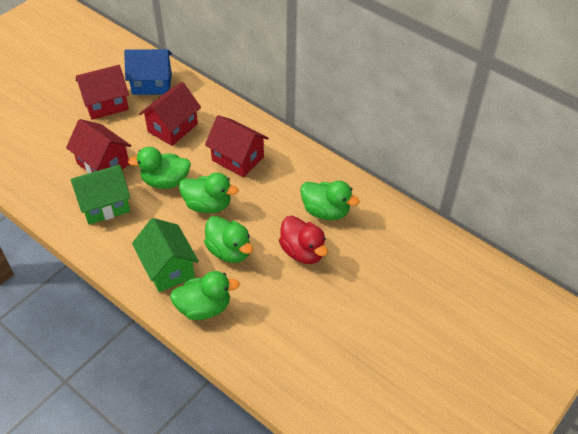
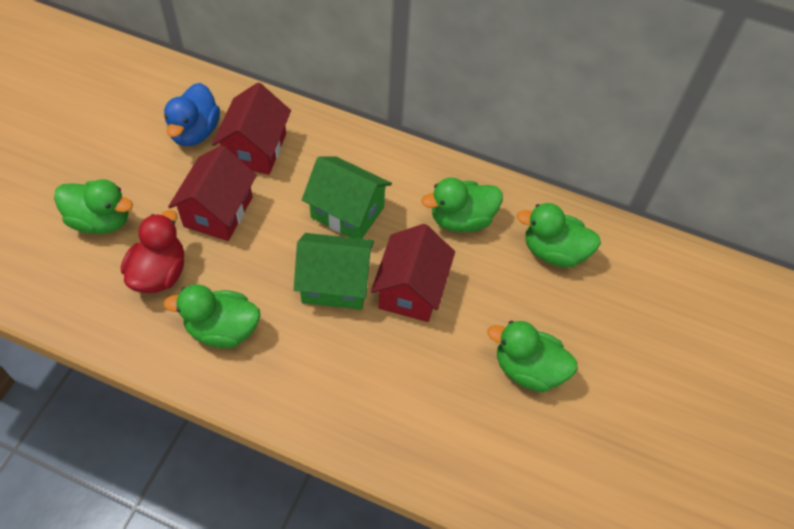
blue duck: 0 -> 1
blue house: 1 -> 0
red house: 4 -> 3

